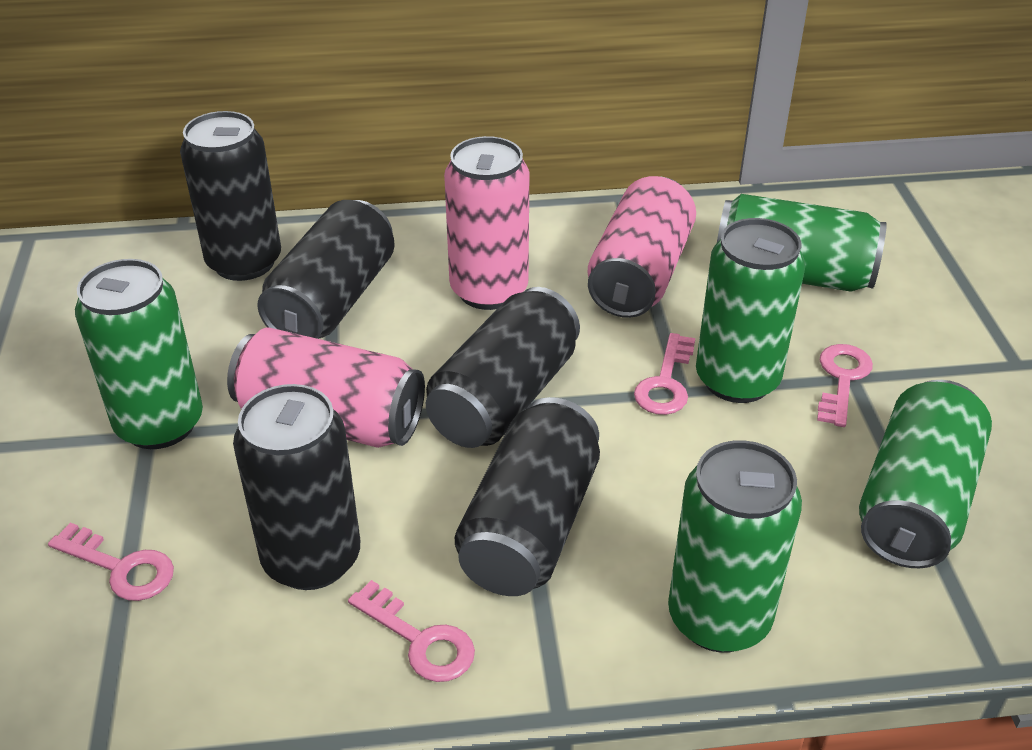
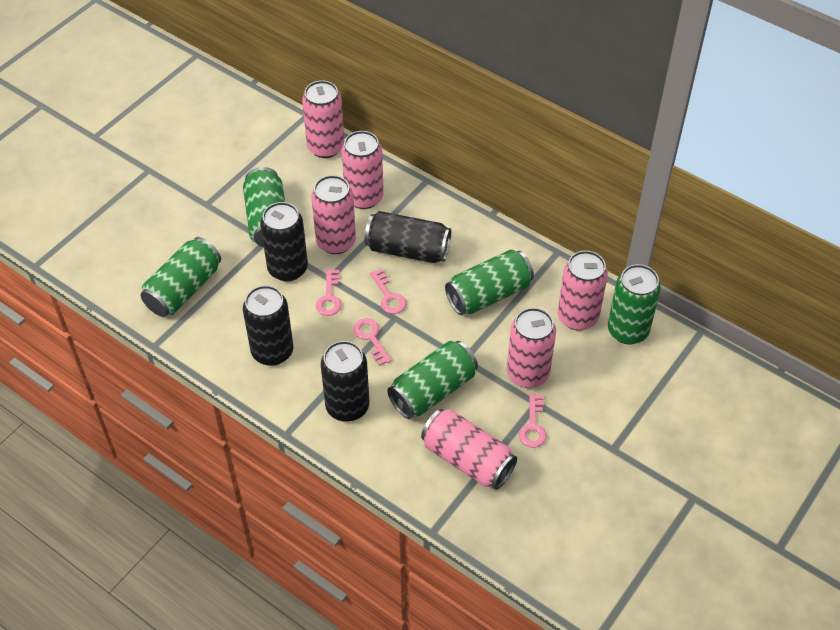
black can: 5 -> 4
pink can: 3 -> 6

